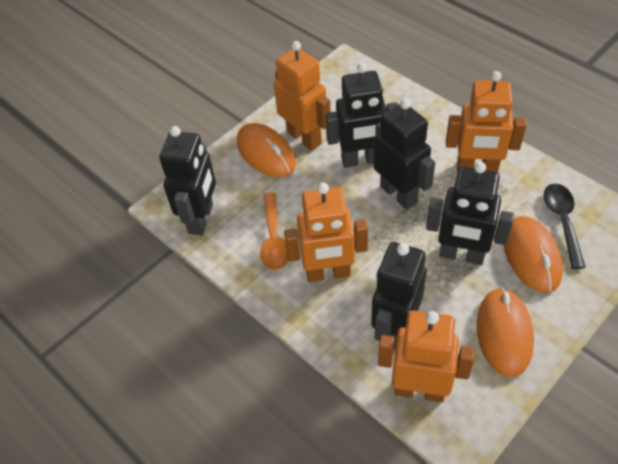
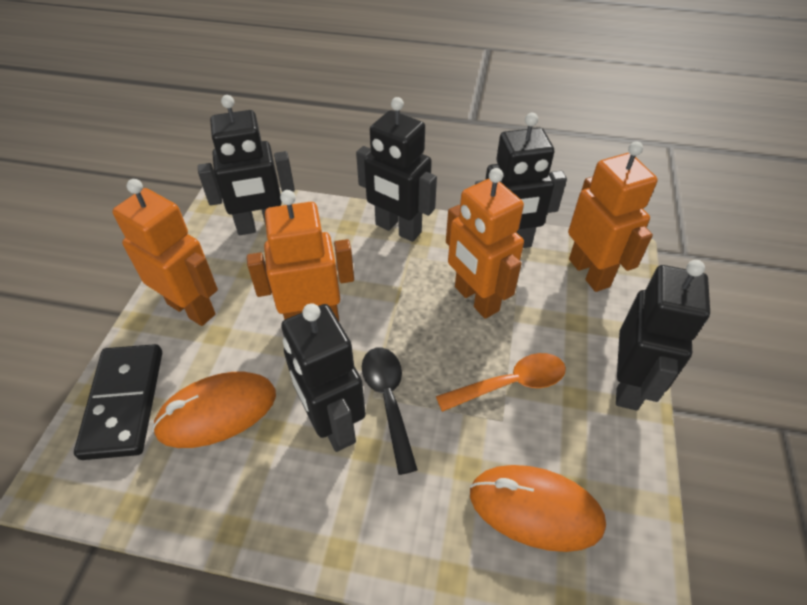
black domino: 0 -> 1
orange mouse: 3 -> 2

